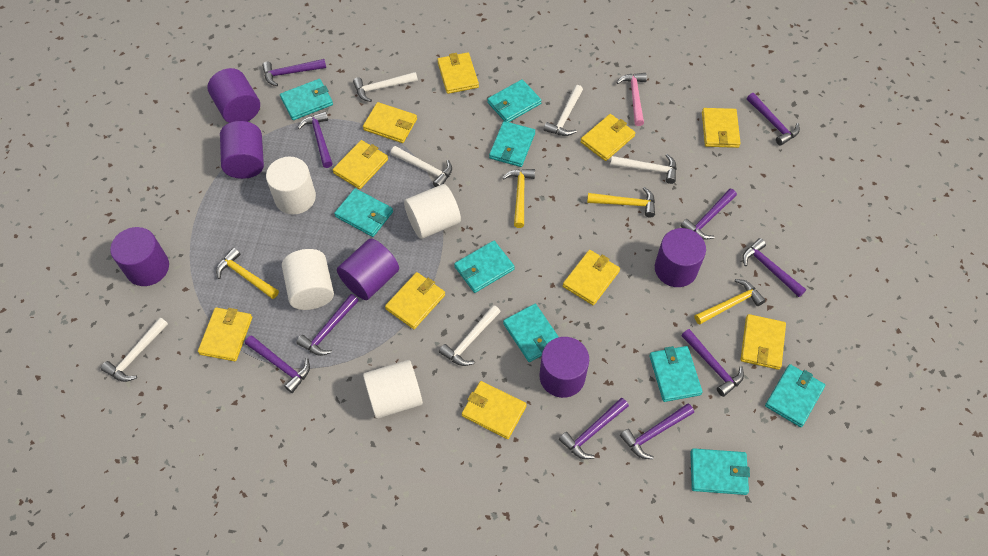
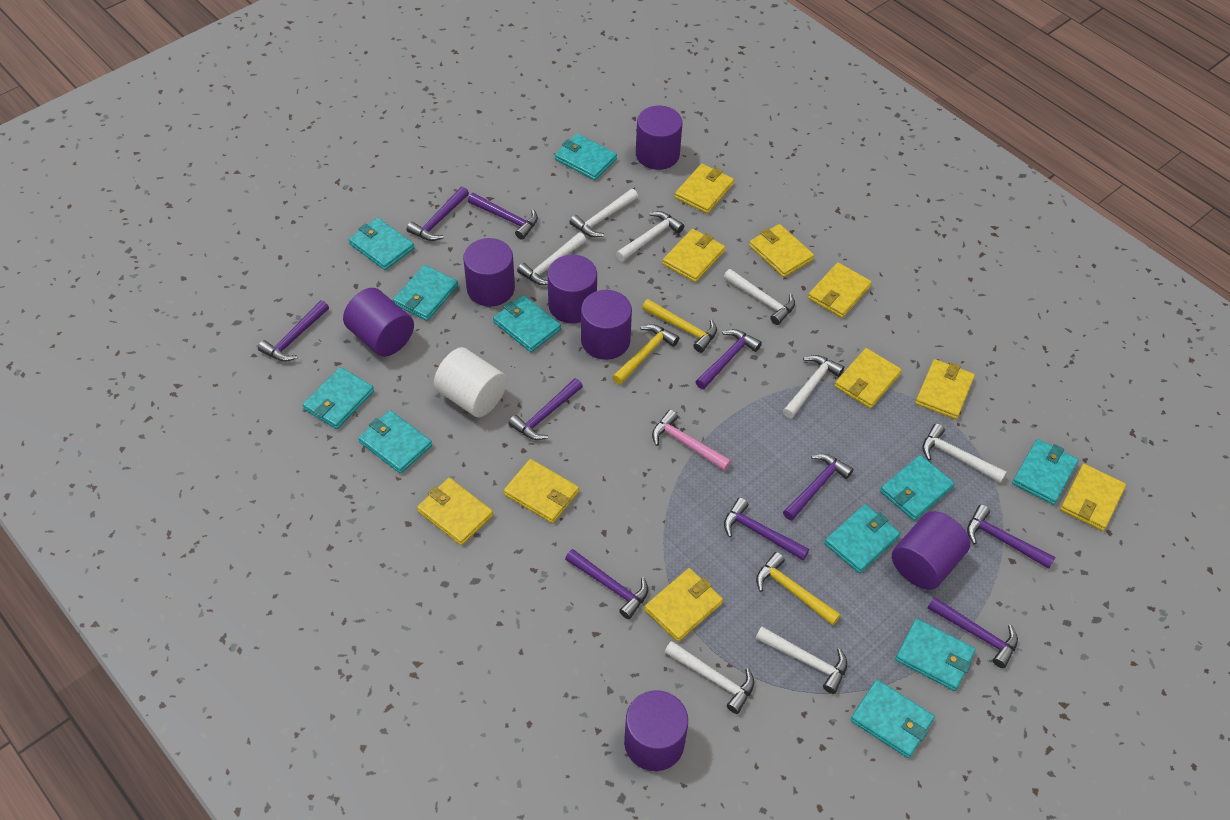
purple cylinder: 6 -> 7
turquoise wallet: 9 -> 11
white cylinder: 4 -> 1
white hammer: 6 -> 8
yellow hammer: 4 -> 3

